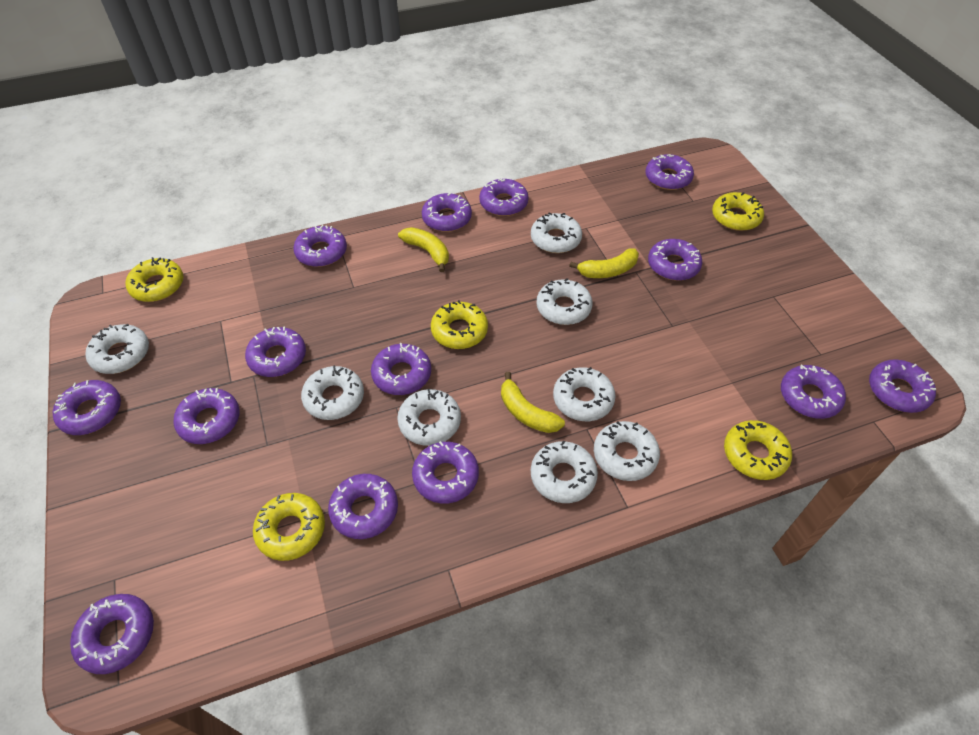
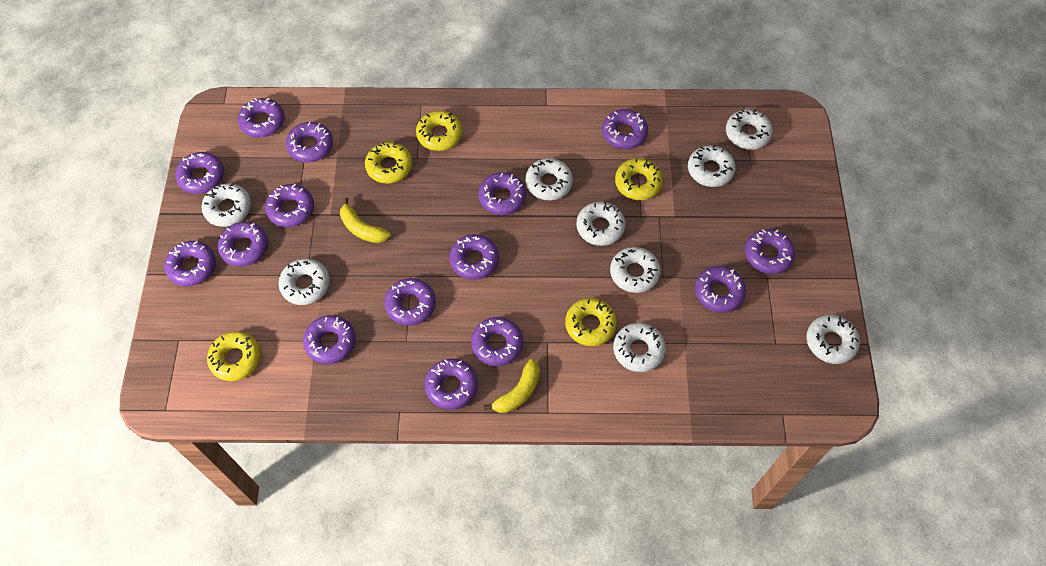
purple donut: 14 -> 15
white donut: 8 -> 9
yellow banana: 3 -> 2

